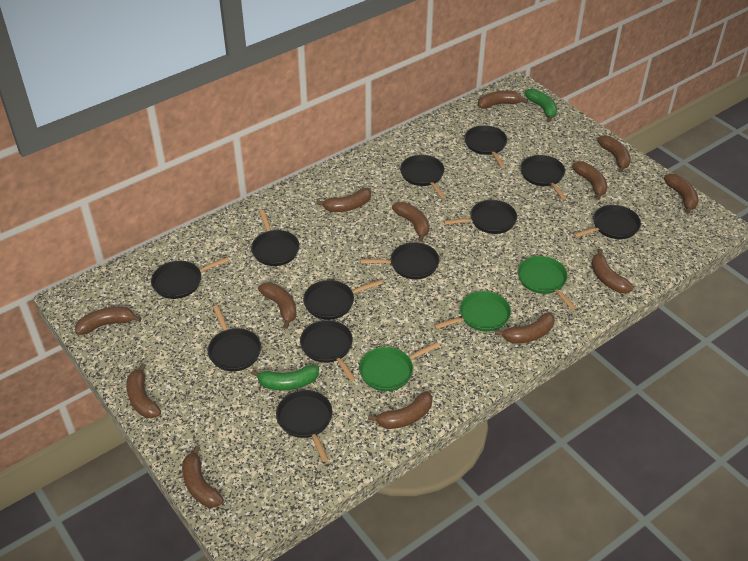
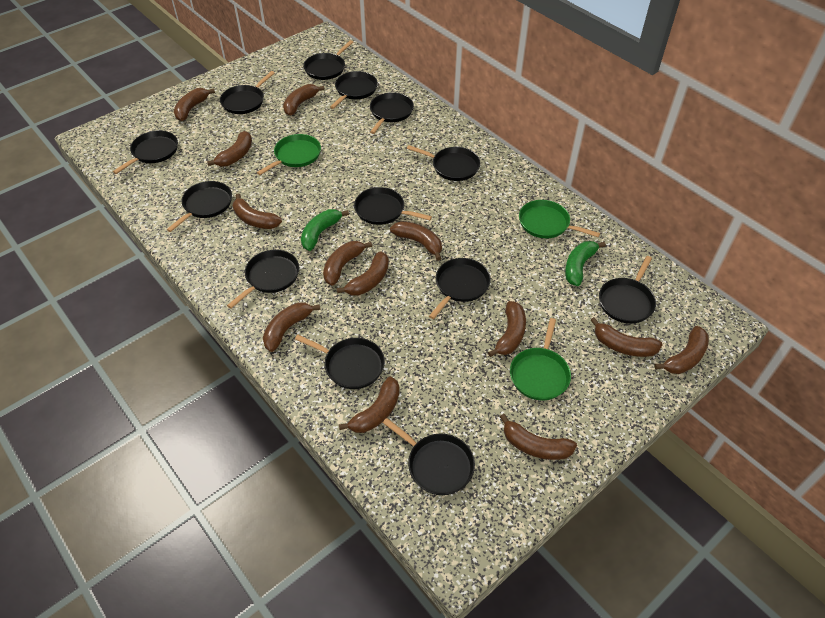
black pan: 12 -> 13

